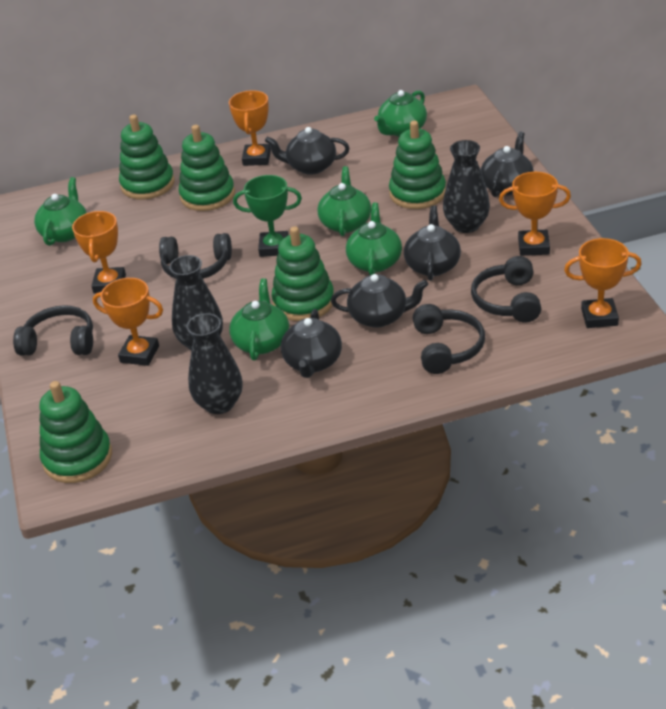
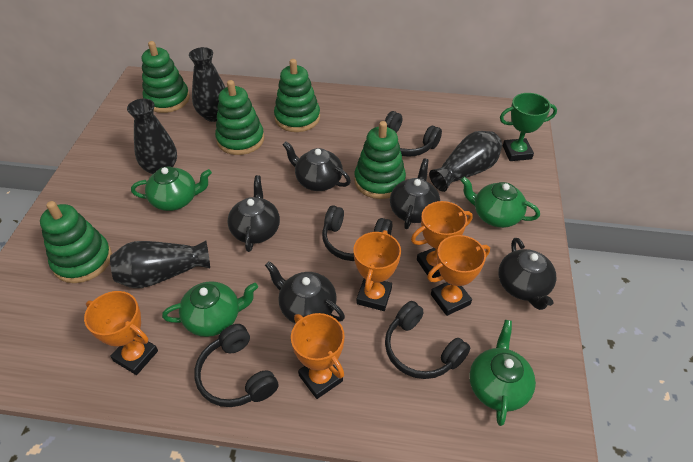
black vase: 3 -> 4
green teapot: 5 -> 4

